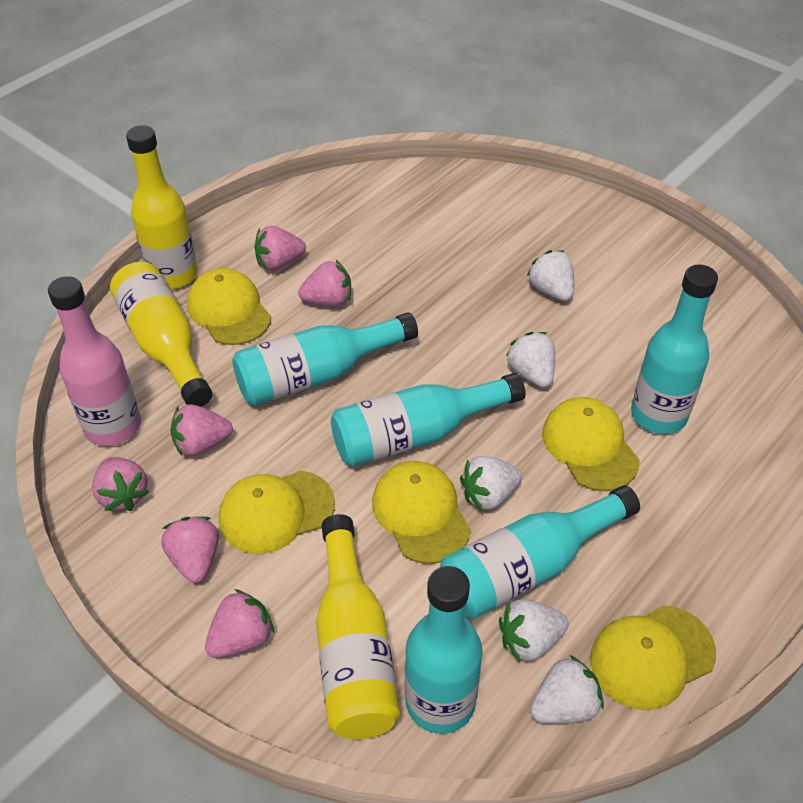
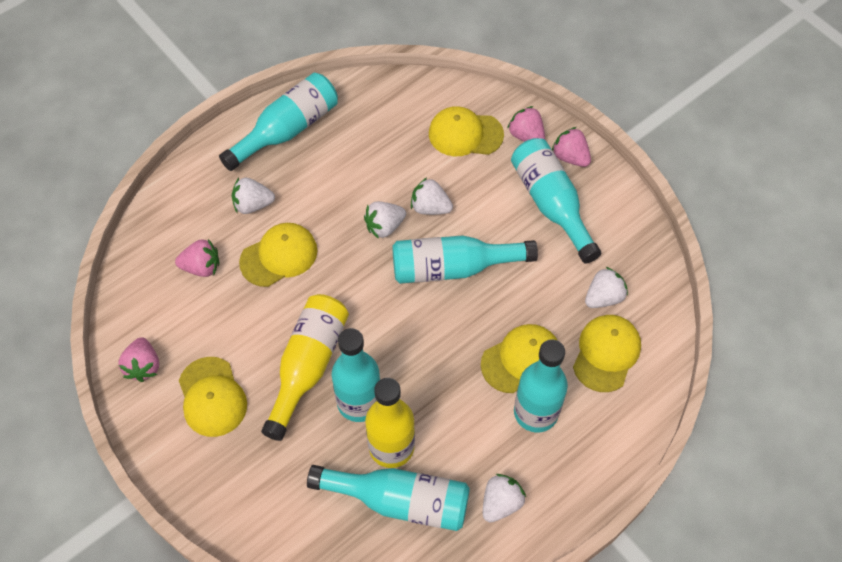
pink bottle: 1 -> 0
pink strawberry: 6 -> 4
turquoise bottle: 5 -> 6
yellow bottle: 3 -> 2

